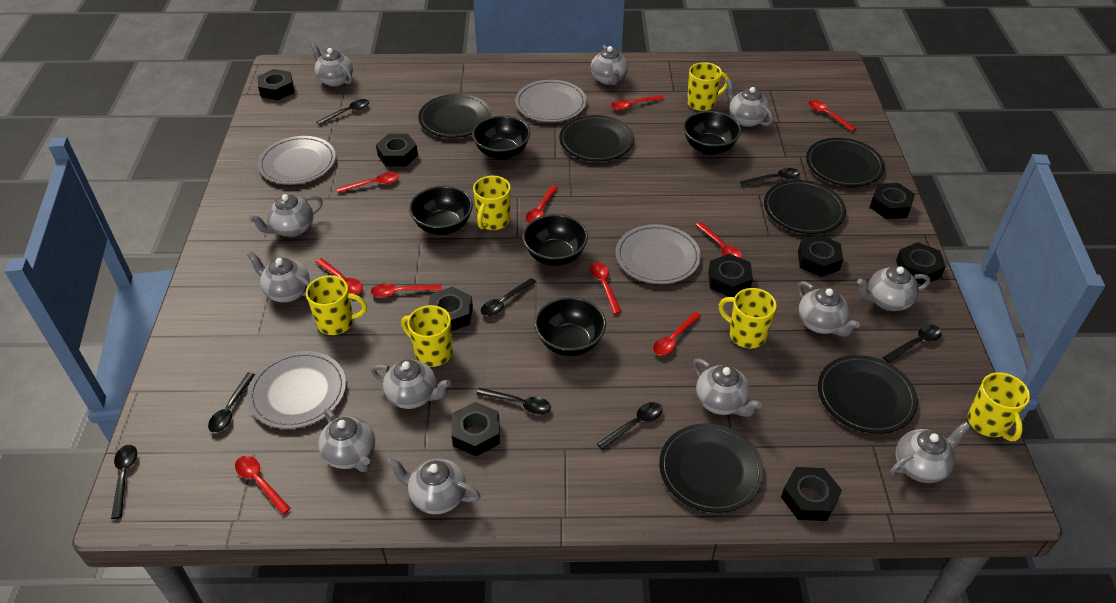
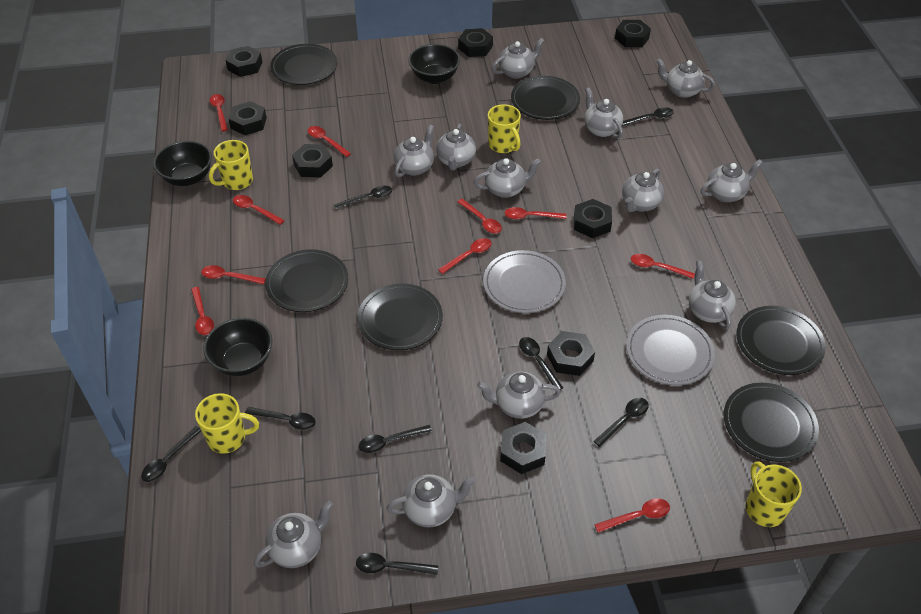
black bowl: 5 -> 3
black nut: 9 -> 8
grey plate: 4 -> 2
yellow mug: 6 -> 4

